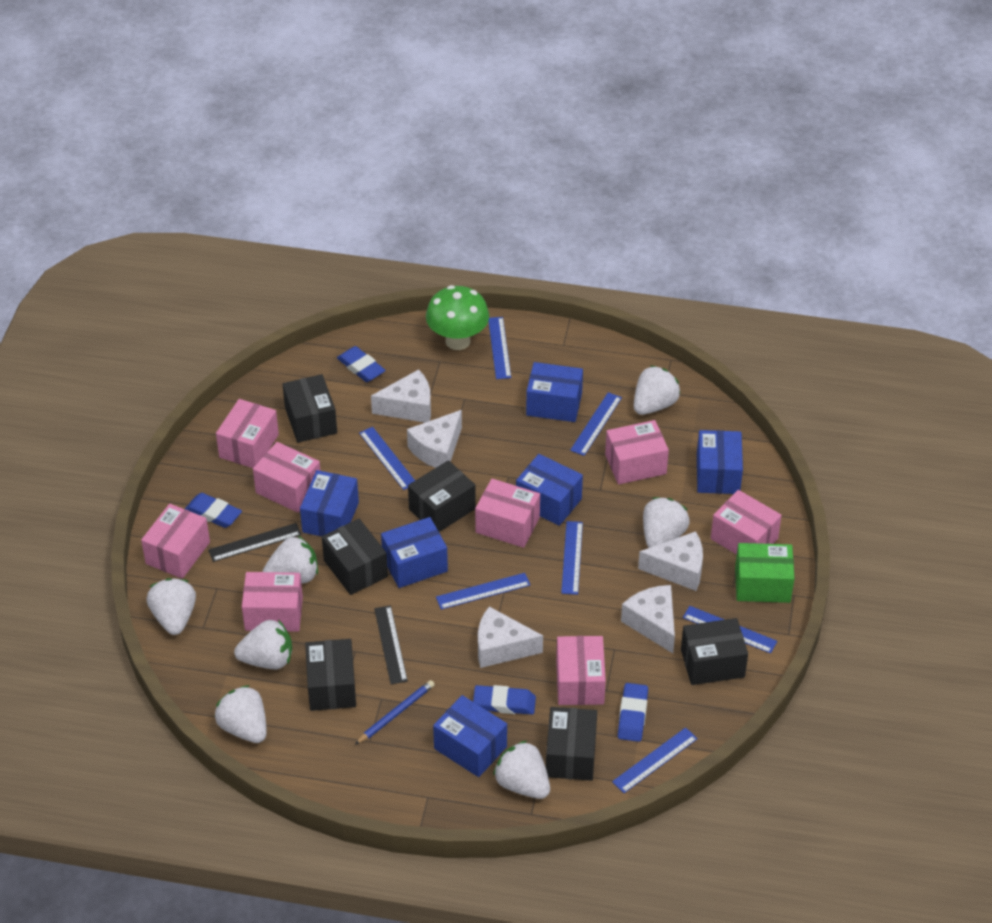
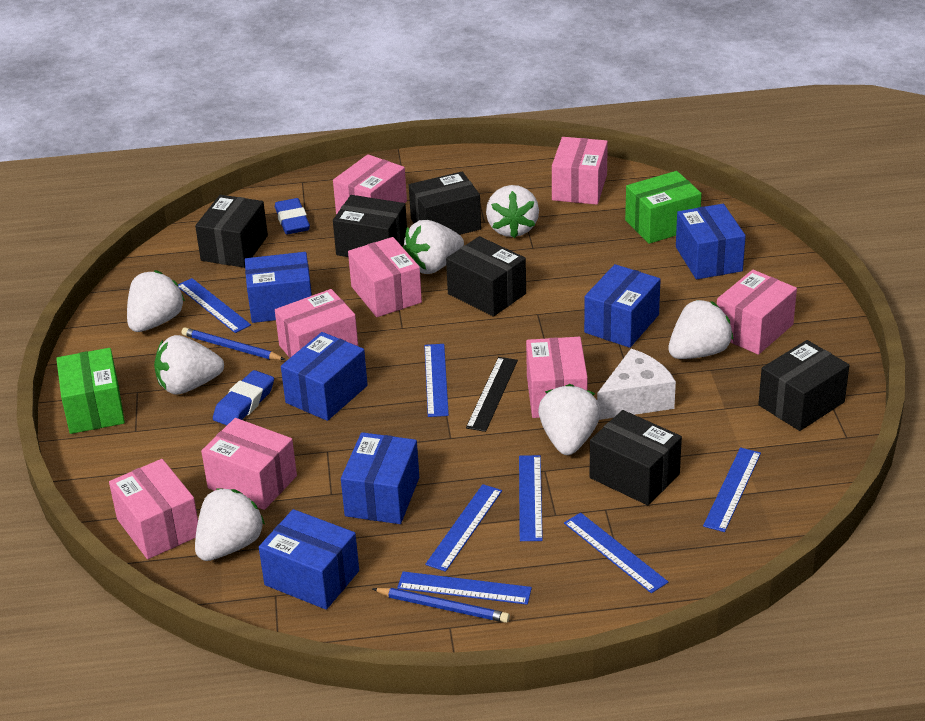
black ruler: 2 -> 1
blue eraser: 4 -> 2
blue pencil: 1 -> 2
green box: 1 -> 2
green mushroom: 1 -> 0
white cheese: 5 -> 1

